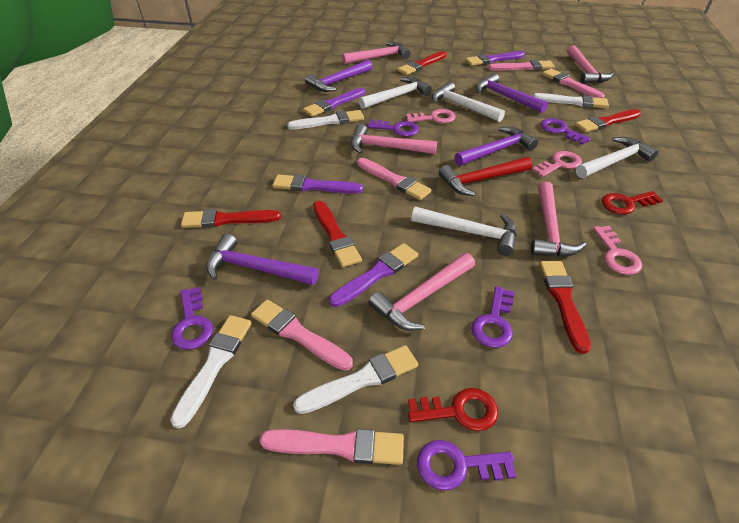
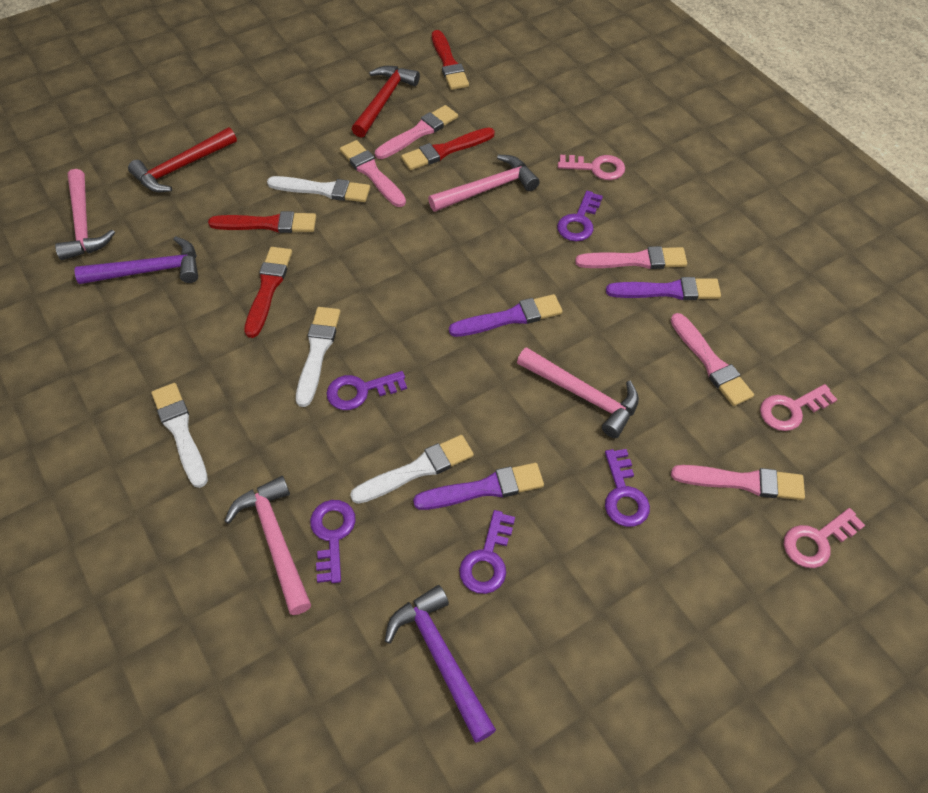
pink hammer: 5 -> 4
purple brush: 4 -> 3
purple hammer: 4 -> 2
red brush: 5 -> 4
red hammer: 1 -> 2
red key: 2 -> 0
white hammer: 4 -> 0

